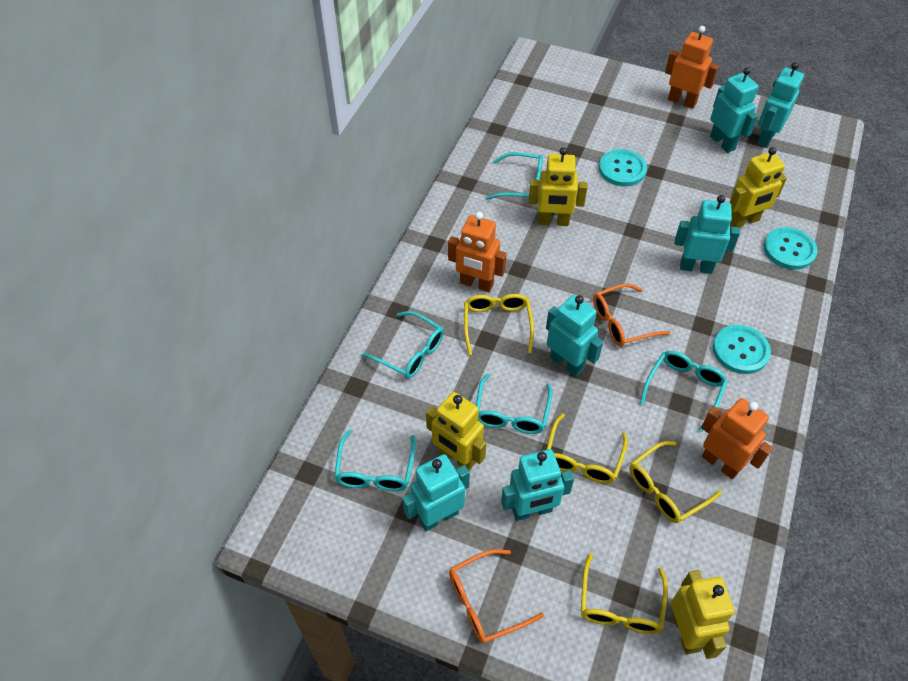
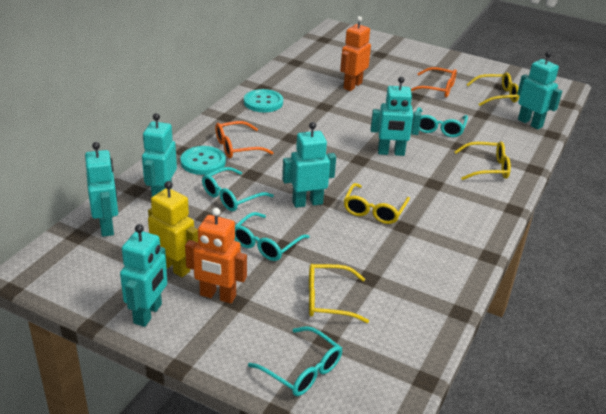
orange robot: 3 -> 2
turquoise button: 3 -> 2
turquoise glasses: 5 -> 4
yellow robot: 4 -> 1

